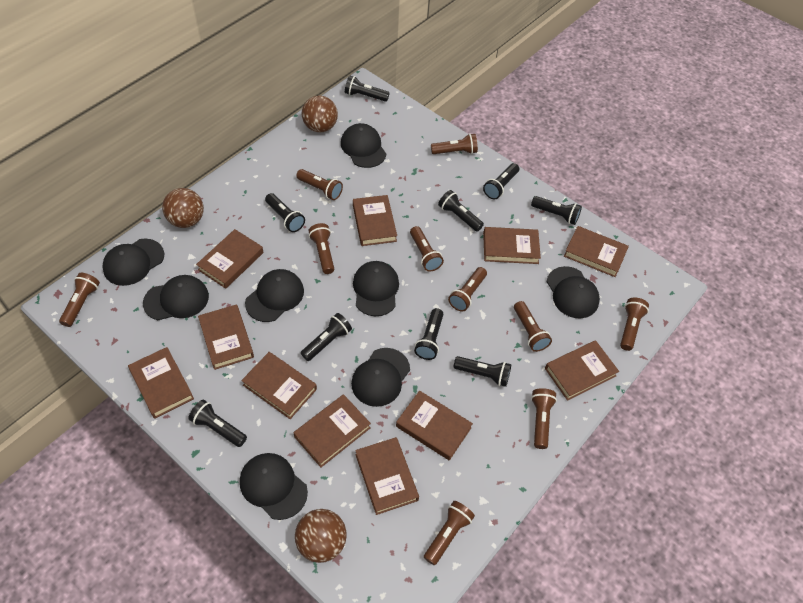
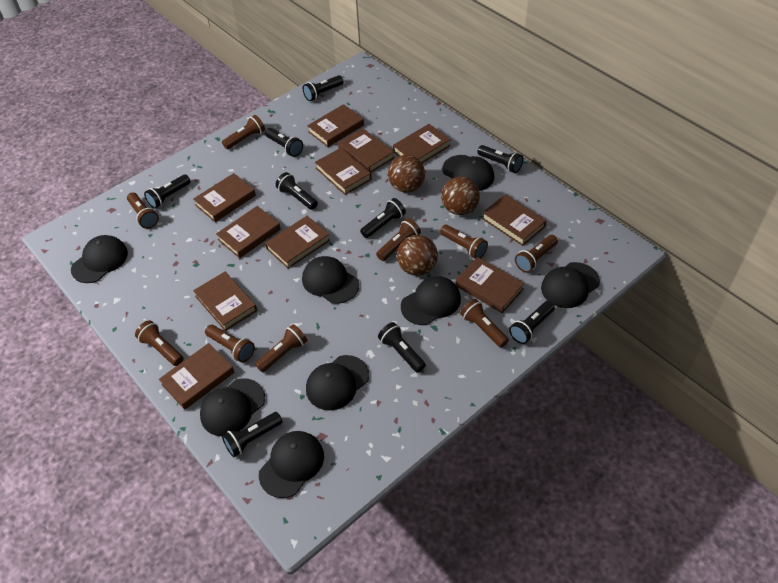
brown flashlight: 10 -> 9

